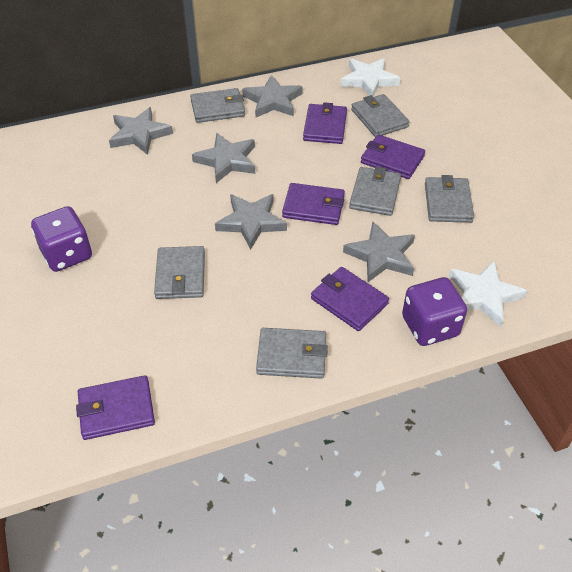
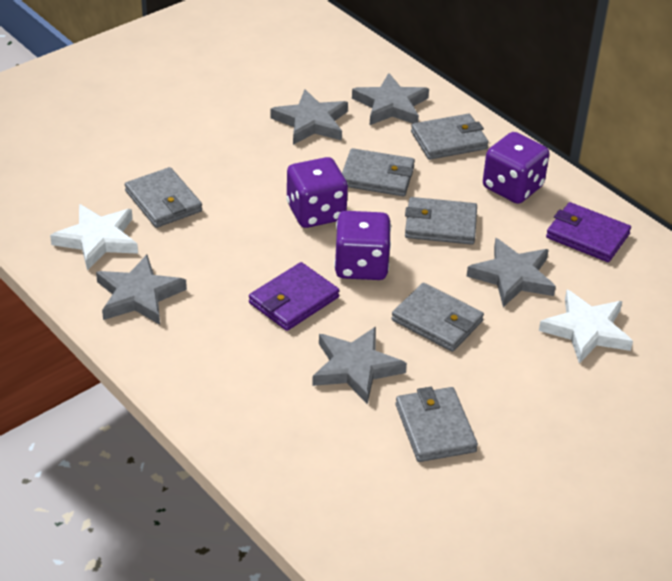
purple dice: 2 -> 3
purple wallet: 5 -> 2

